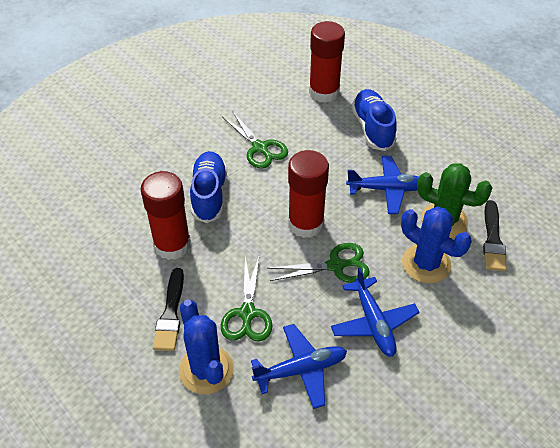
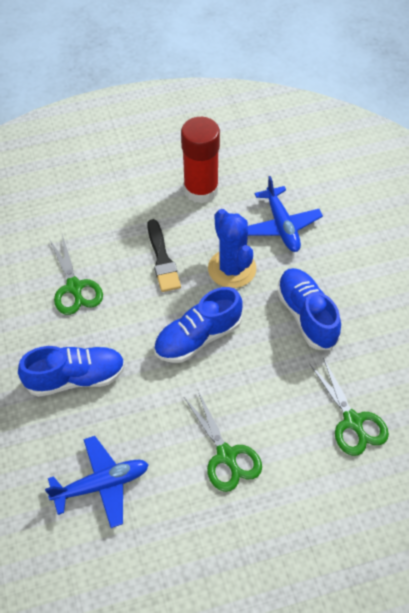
black brush: 2 -> 1
blue cactus: 2 -> 1
blue plane: 3 -> 2
blue shoe: 2 -> 3
green cactus: 1 -> 0
red glue stick: 3 -> 1

